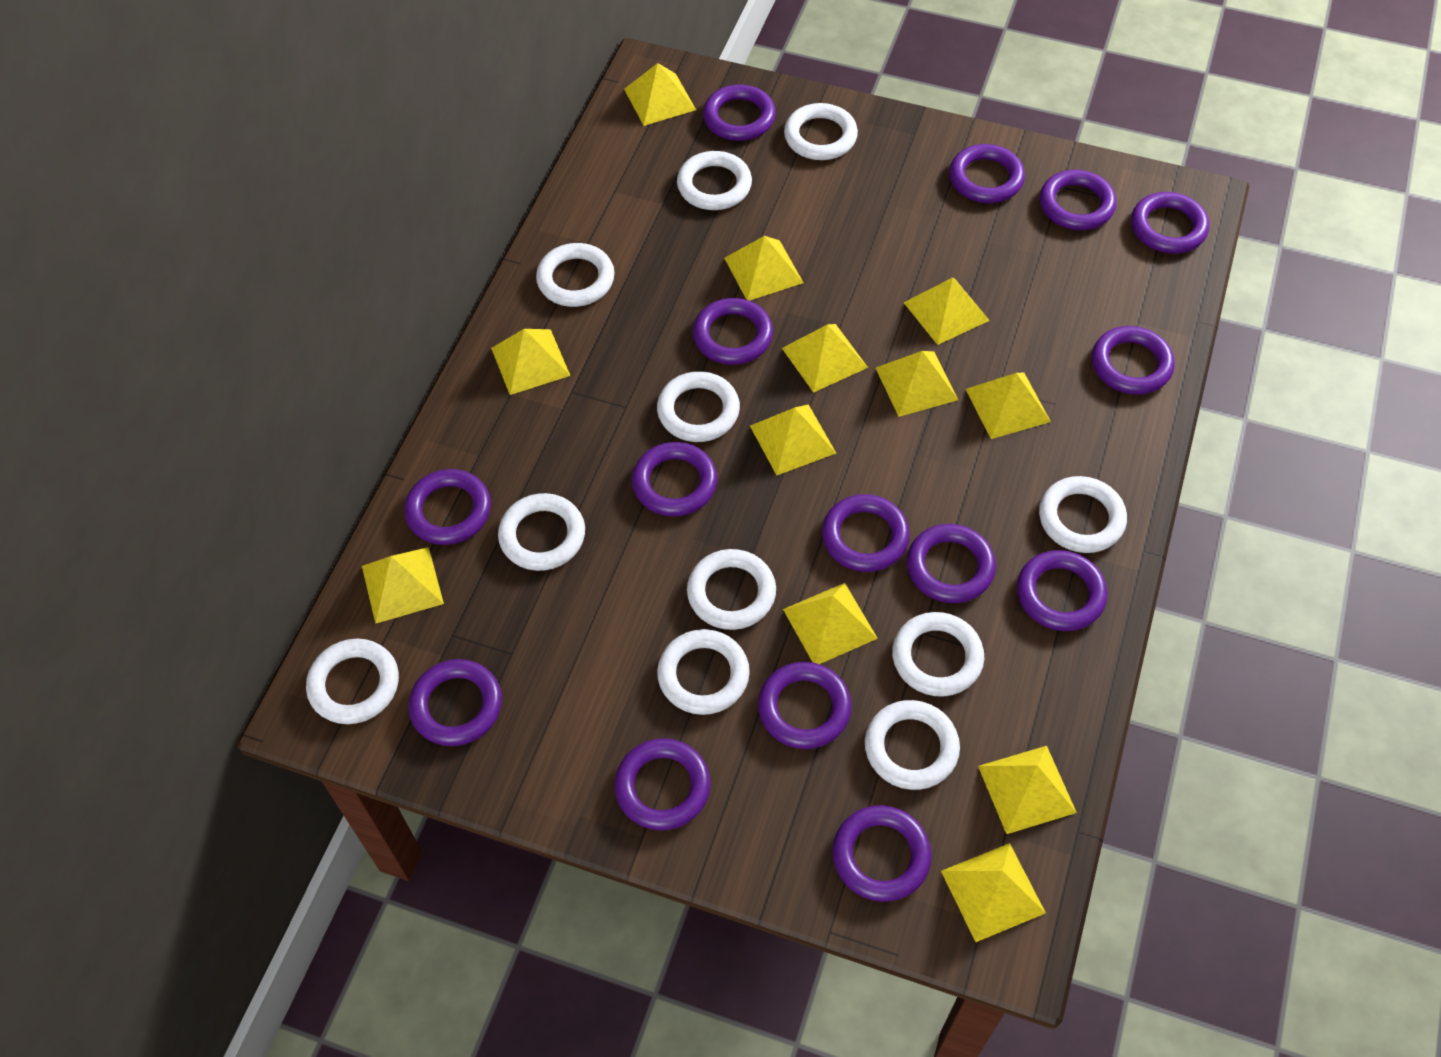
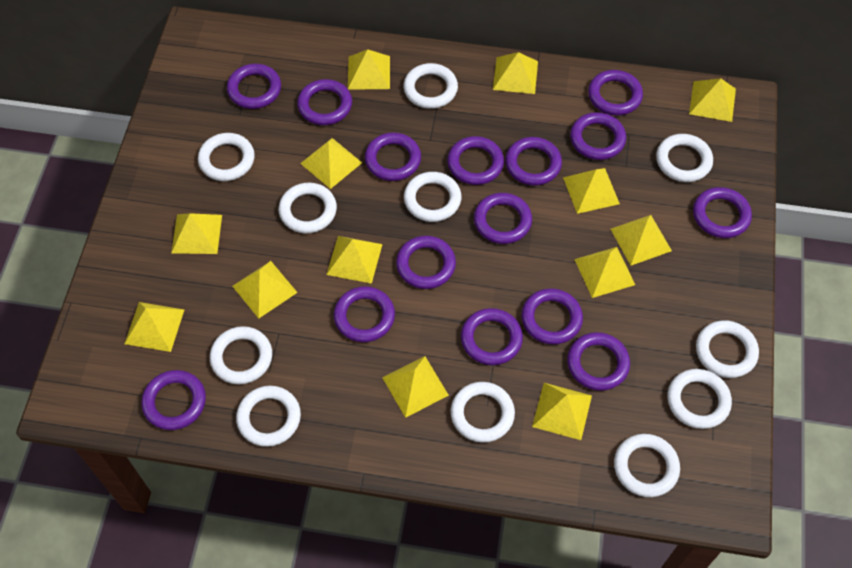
yellow pyramid: 12 -> 13

